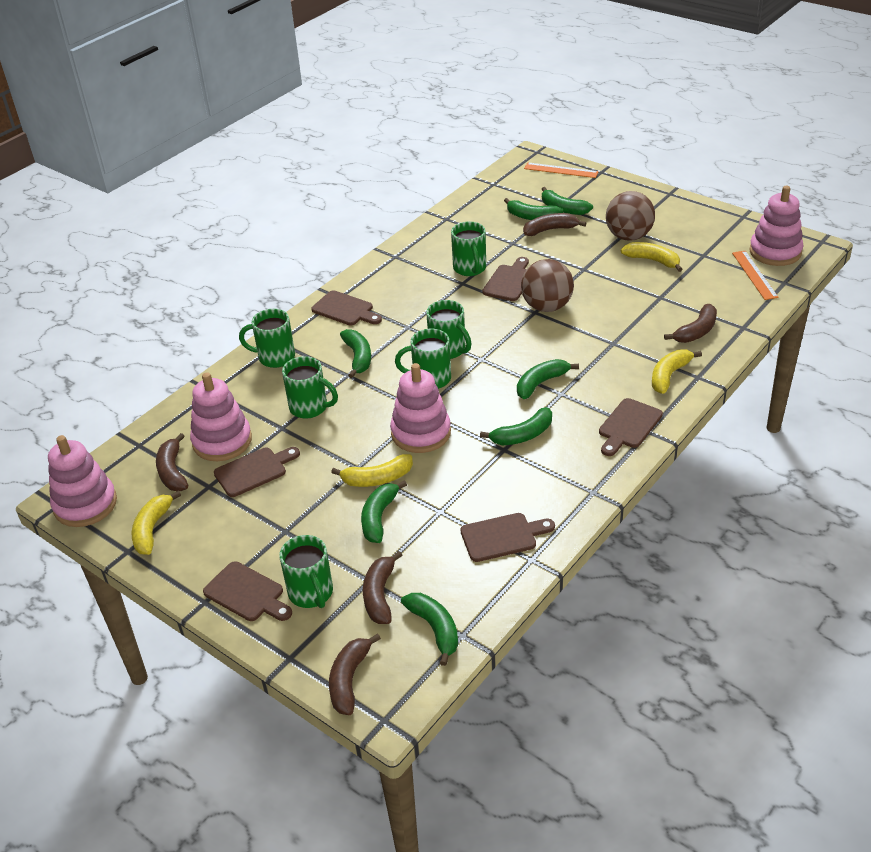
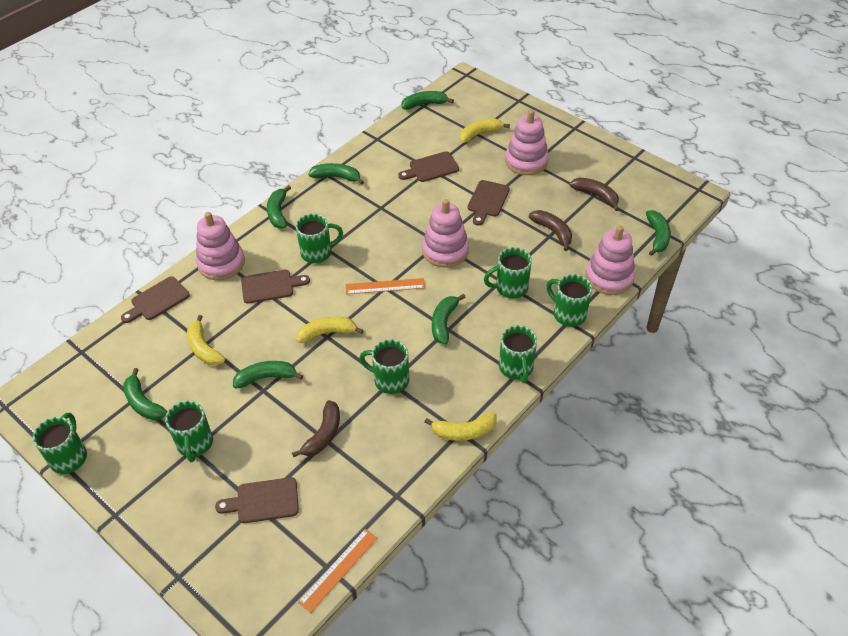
brown ball: 2 -> 0
brown banana: 5 -> 3
brown cutting board: 6 -> 5
green mug: 6 -> 7

